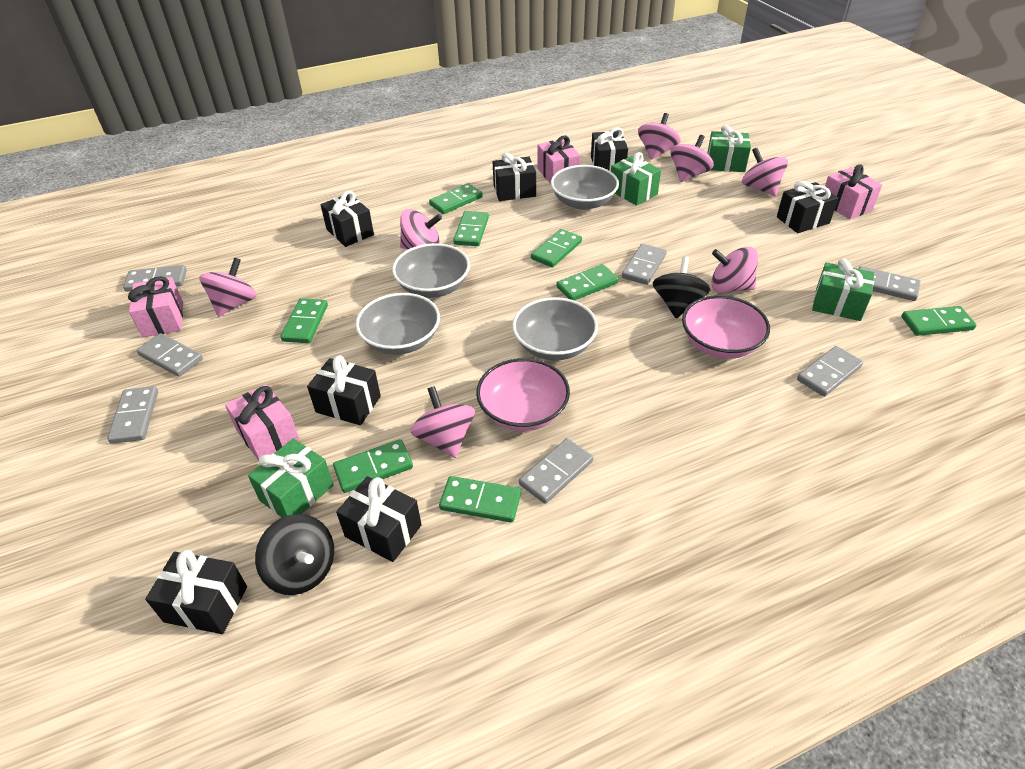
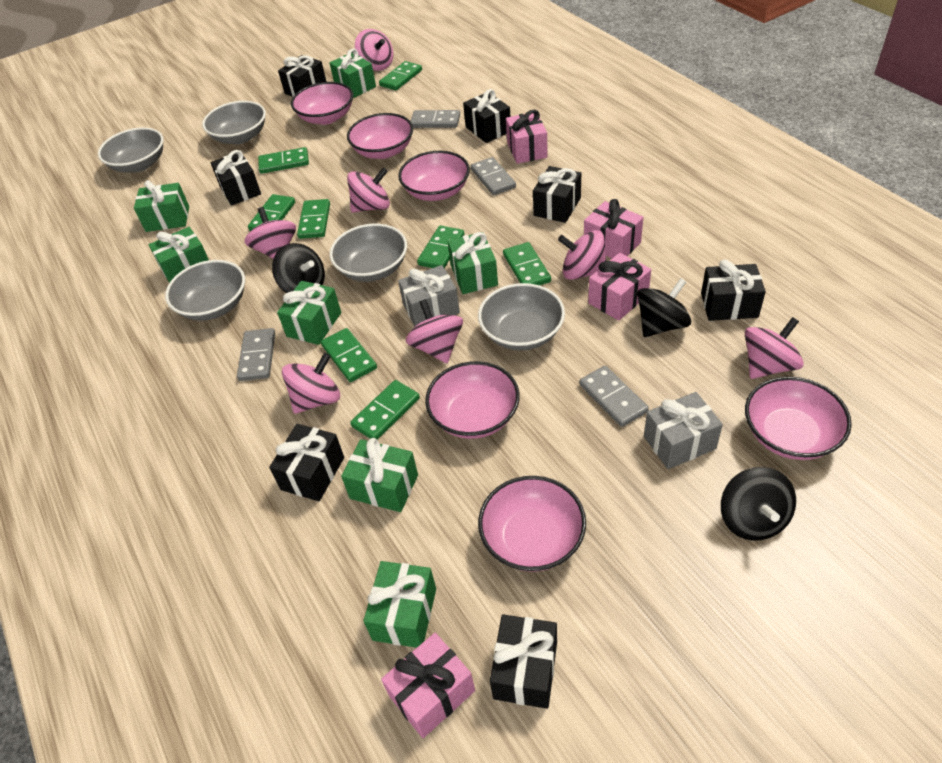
black spinning top: 2 -> 3
green gift: 4 -> 7
grey bowl: 4 -> 5
grey domino: 7 -> 4
grey gift: 0 -> 2
pink bowl: 2 -> 6

